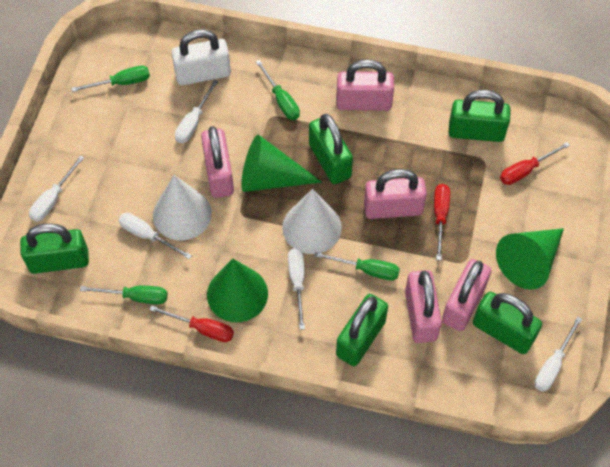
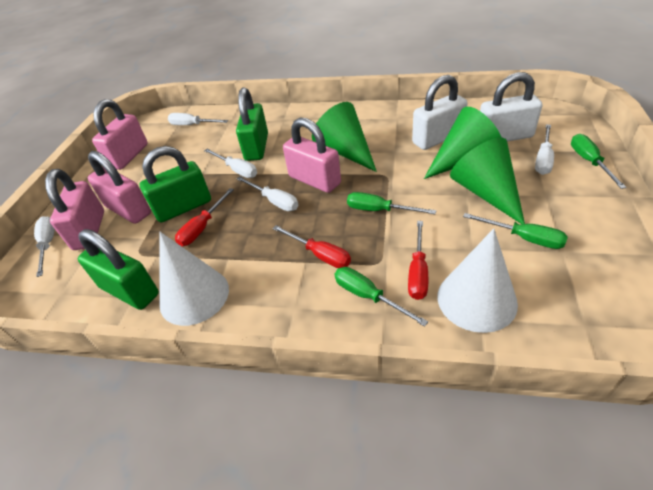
green padlock: 5 -> 3
pink padlock: 5 -> 4
white padlock: 1 -> 2

